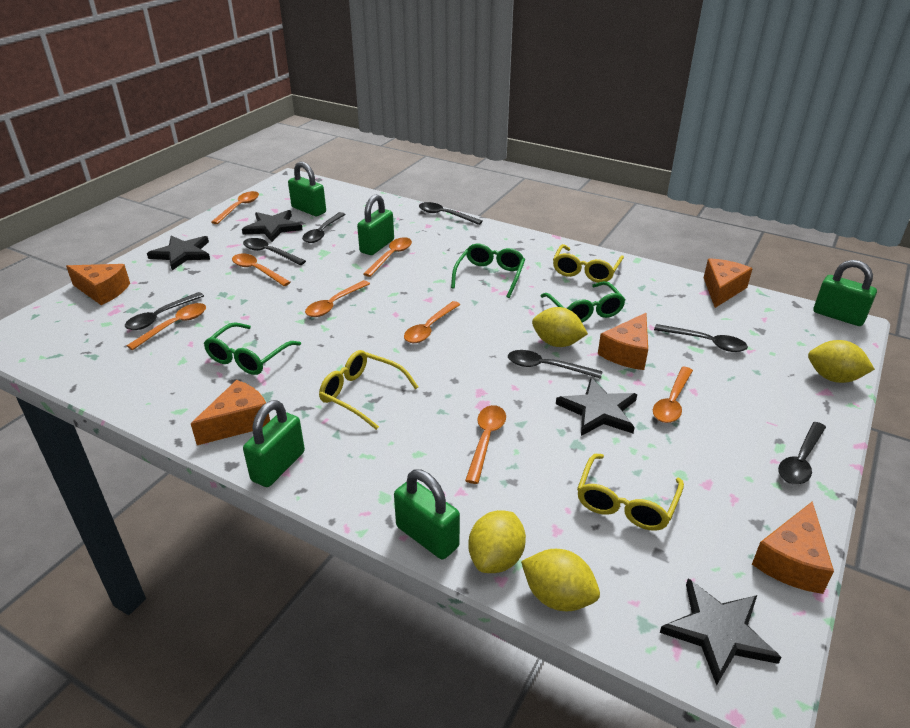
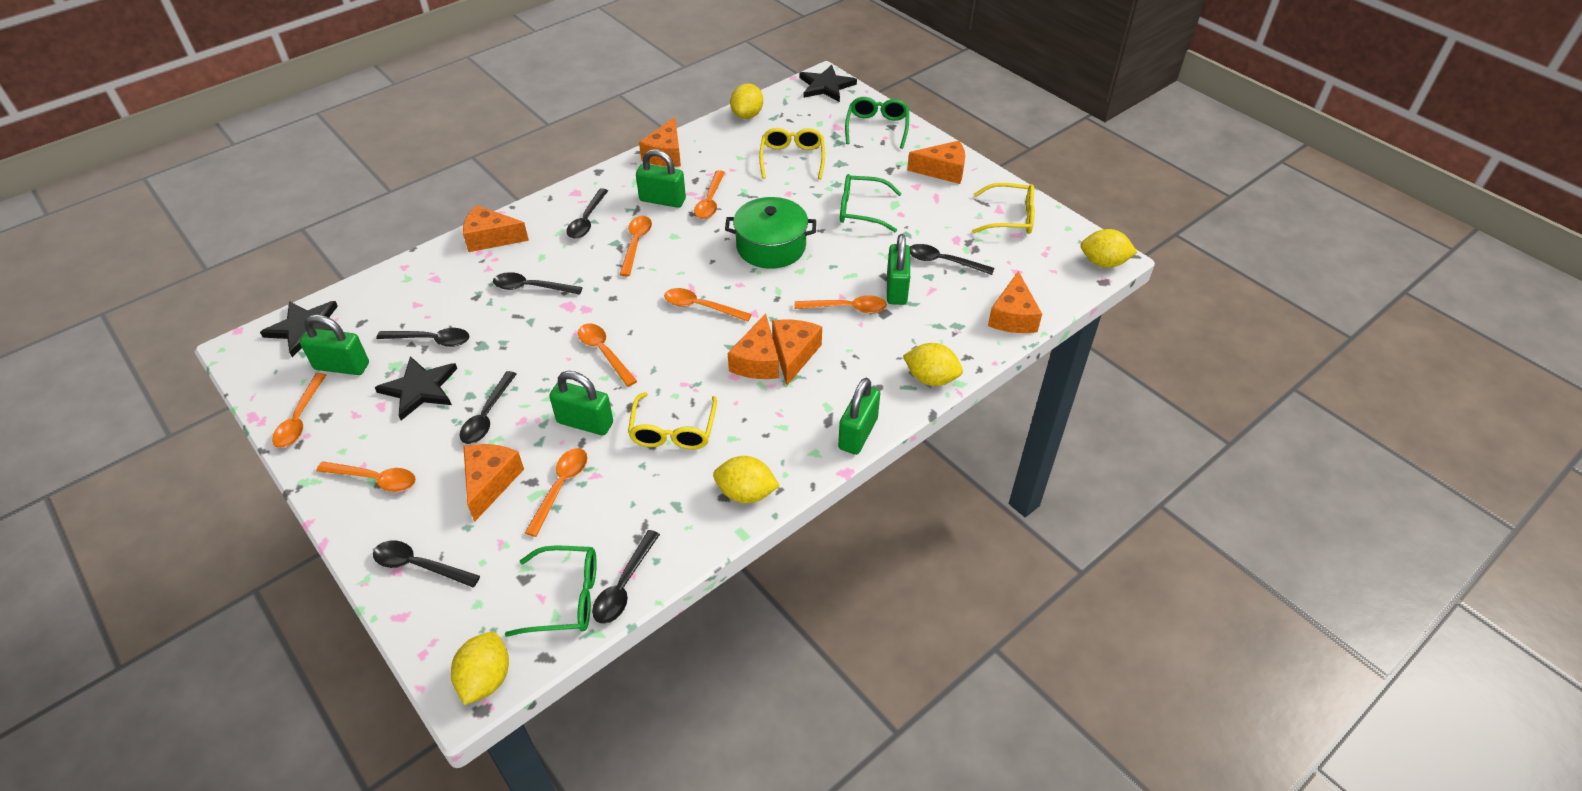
black star: 4 -> 3
green pot: 0 -> 1
orange cheese: 5 -> 7
yellow lemon: 4 -> 5

